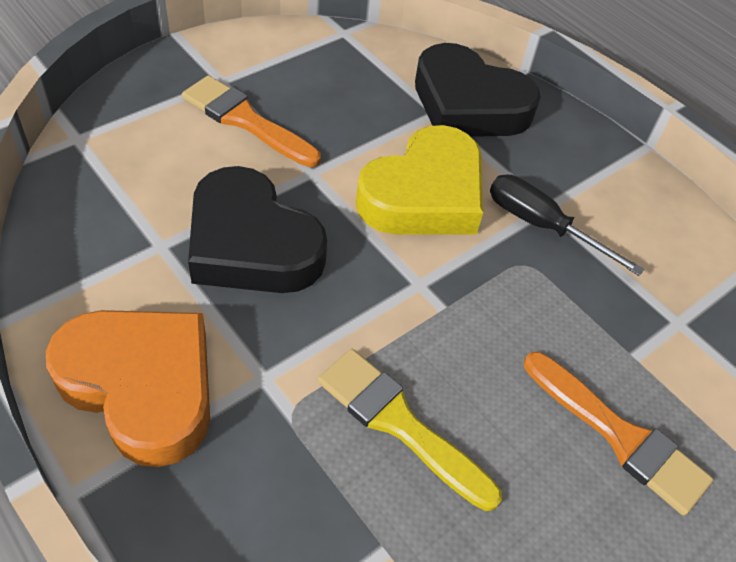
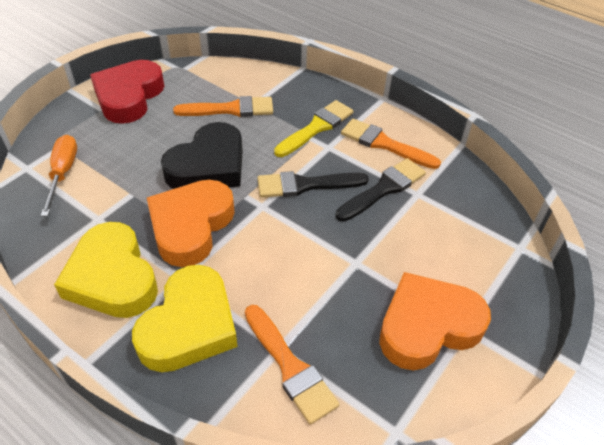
black brush: 0 -> 2
black heart: 2 -> 1
black screwdriver: 1 -> 0
orange brush: 2 -> 3
orange heart: 1 -> 2
orange screwdriver: 0 -> 1
red heart: 0 -> 1
yellow heart: 1 -> 2

